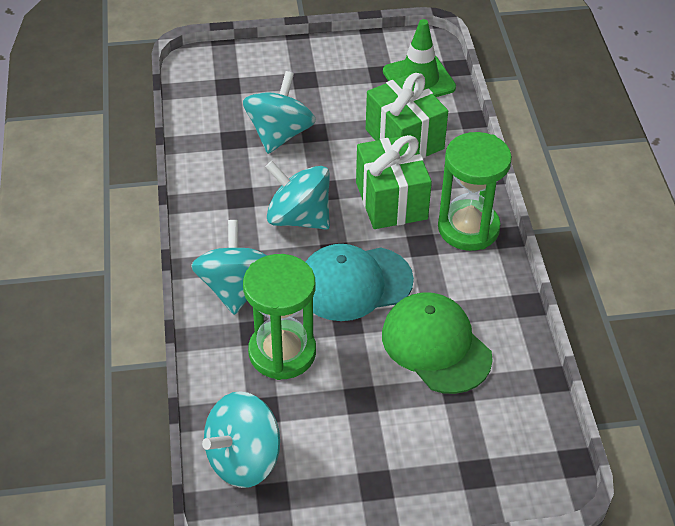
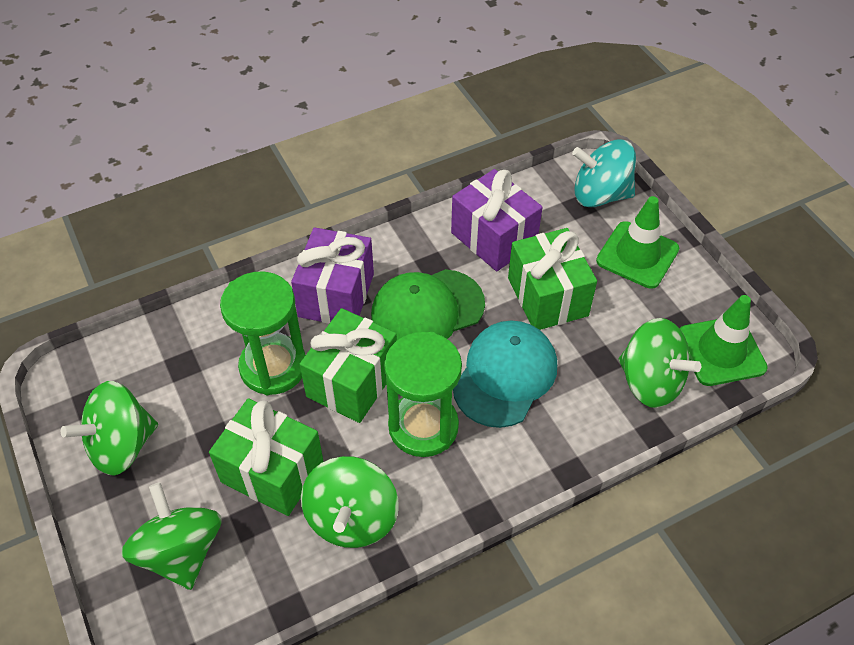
green gift: 2 -> 3
green spinning top: 0 -> 4
green traffic cone: 1 -> 2
purple gift: 0 -> 2
turquoise spinning top: 4 -> 1

